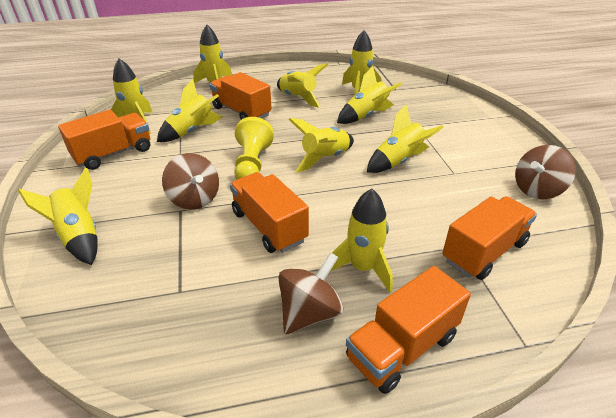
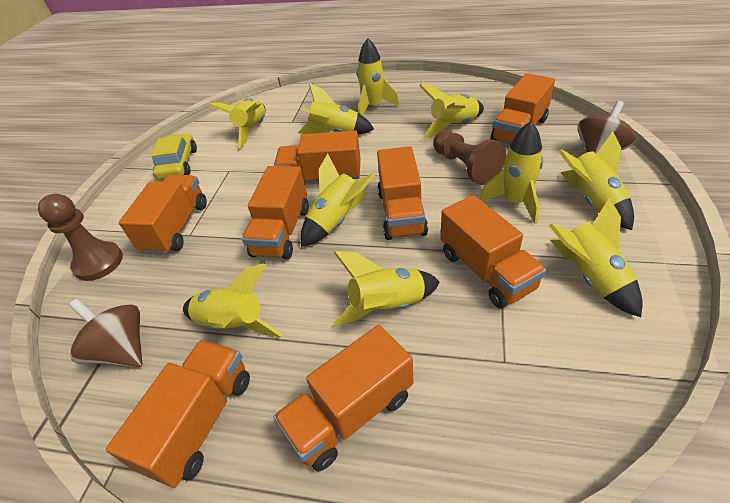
brown pawn: 0 -> 2
brown spinning top: 3 -> 2
orange truck: 5 -> 8
yellow car: 0 -> 1
yellow pawn: 1 -> 0

